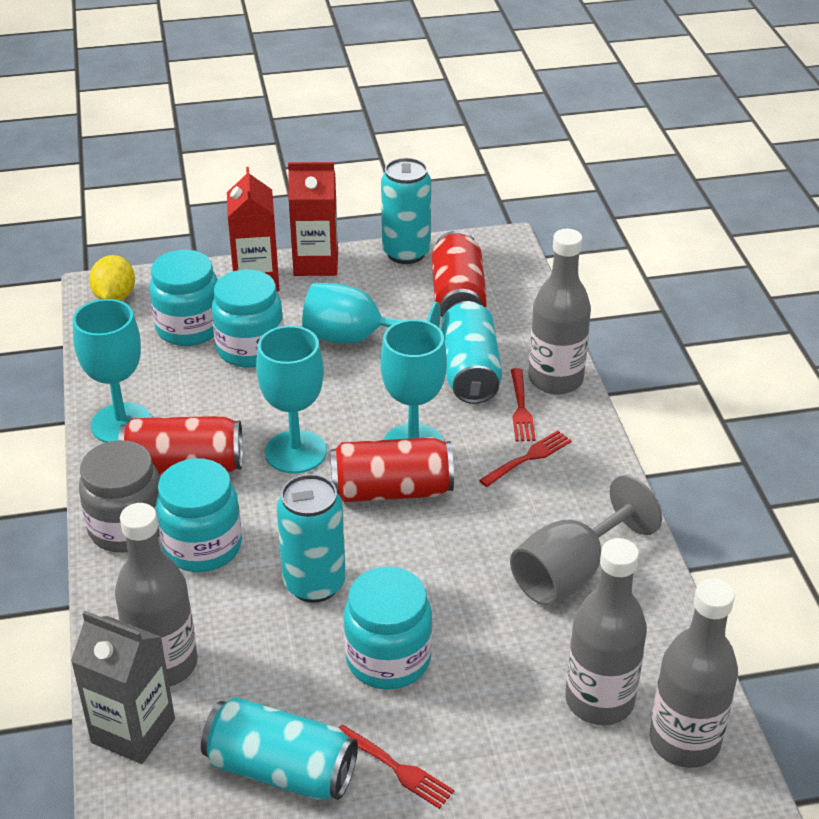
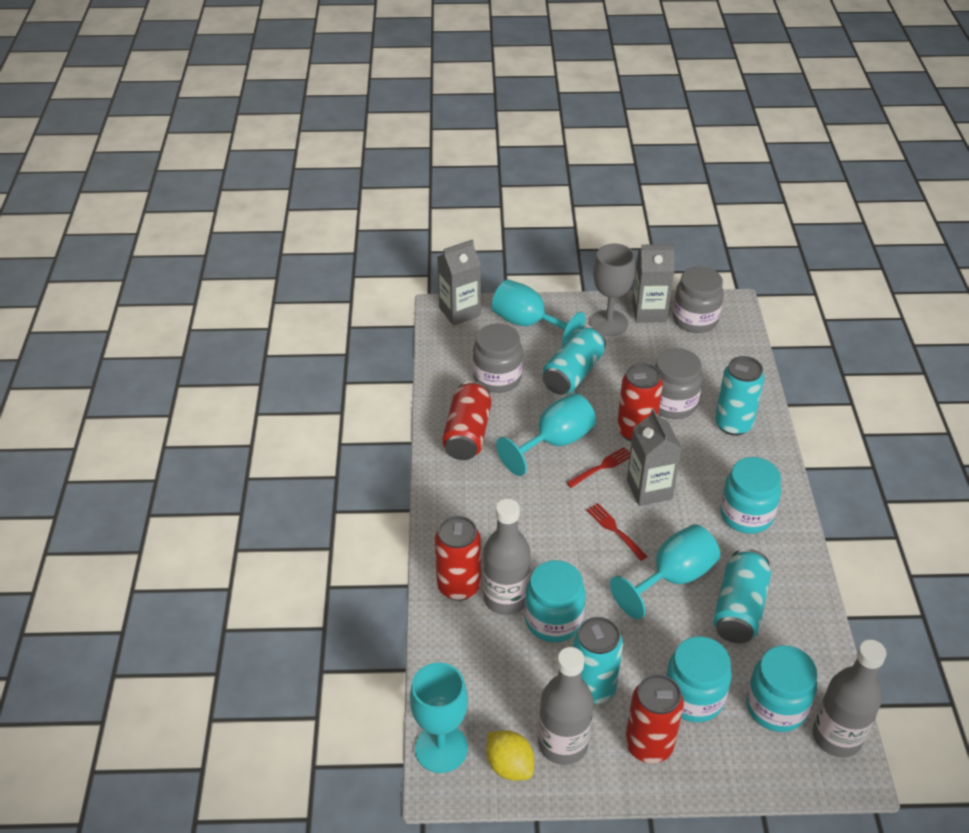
grey bottle: 4 -> 3
grey carton: 1 -> 3
grey jar: 1 -> 3
red can: 3 -> 4
red carton: 2 -> 0
red fork: 3 -> 2

